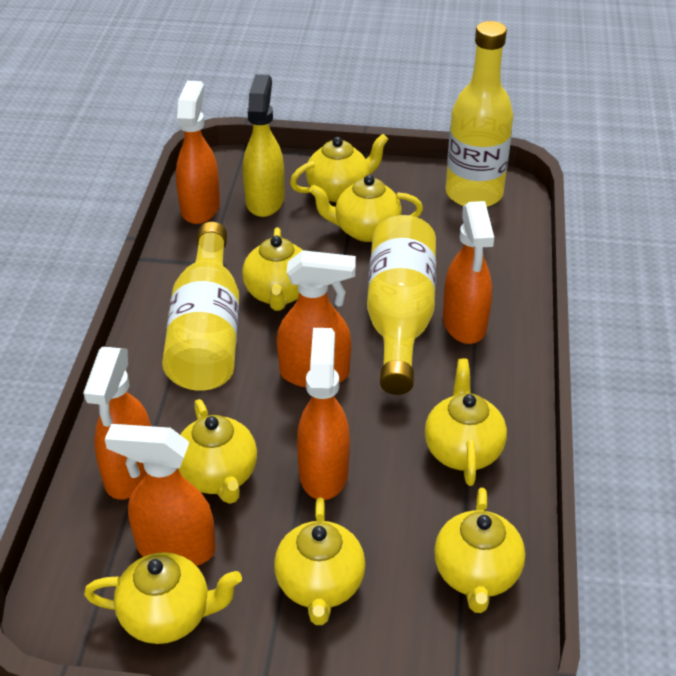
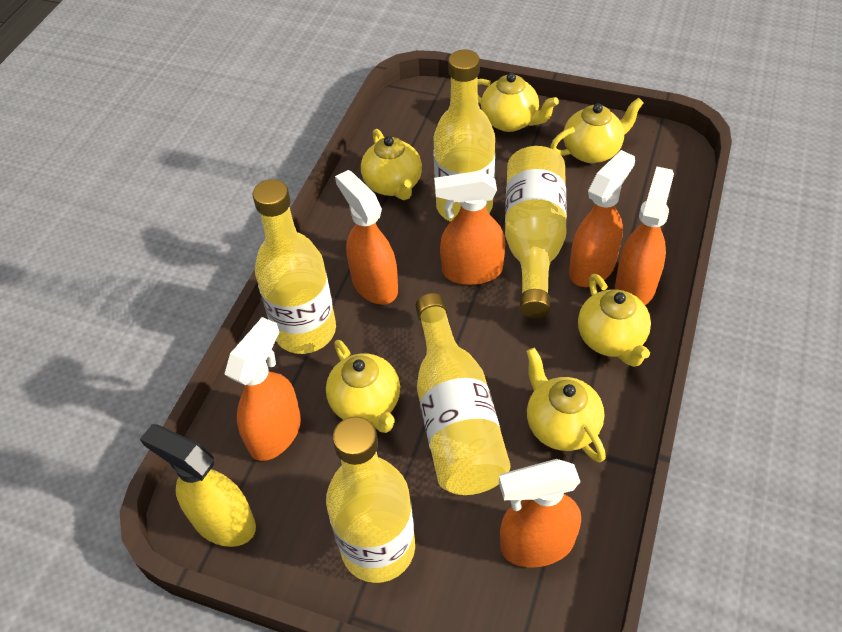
yellow bottle: 3 -> 5
yellow teapot: 8 -> 6

